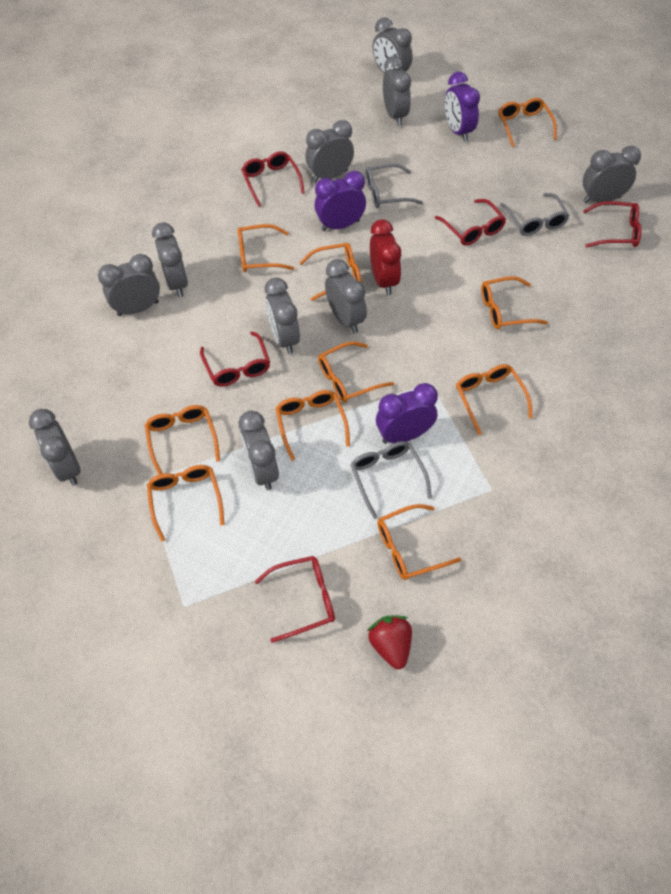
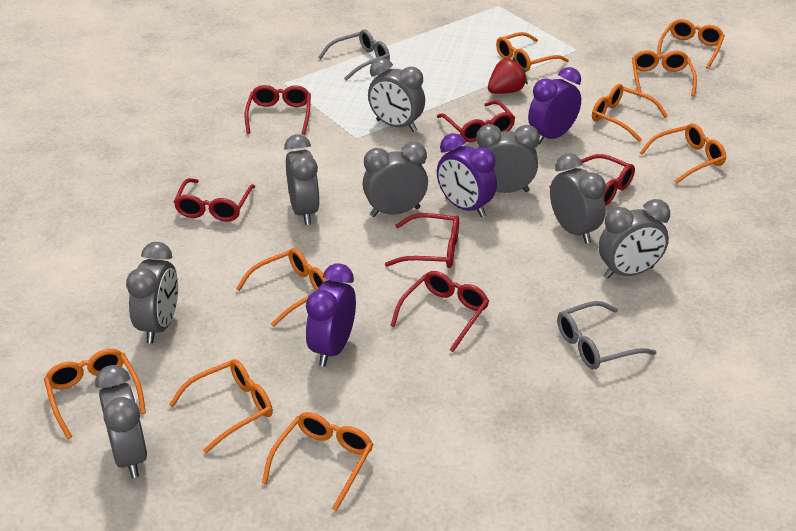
grey clock: 10 -> 8
grey glasses: 3 -> 2
orange glasses: 10 -> 9
red clock: 1 -> 0
red glasses: 5 -> 6

